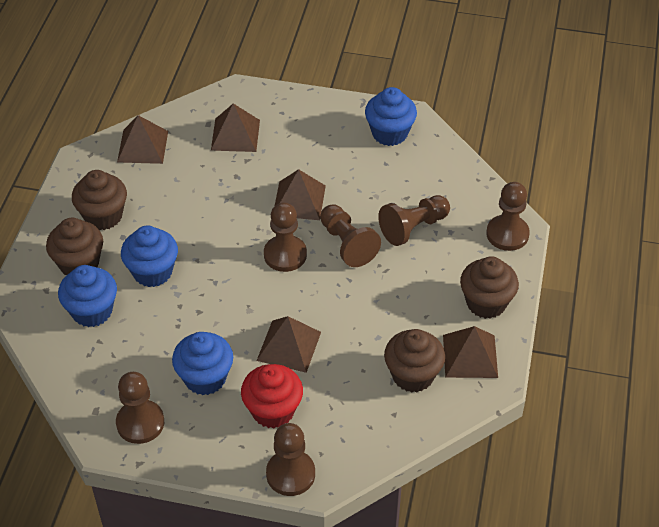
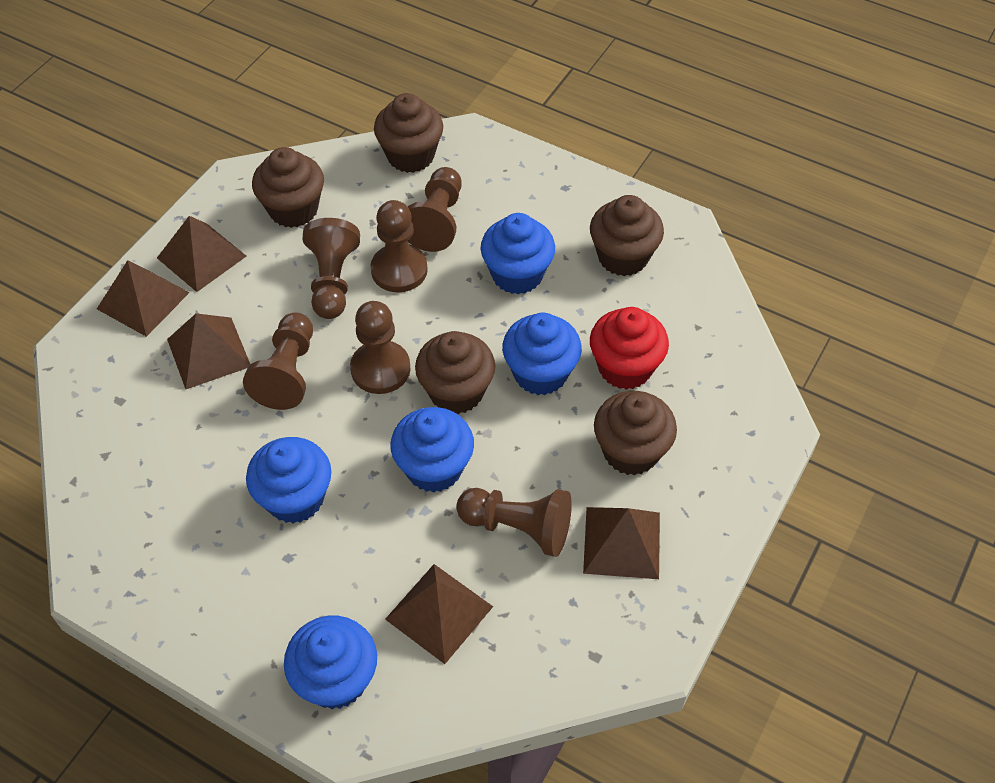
blue cupcake: 4 -> 5
brown cupcake: 4 -> 5

